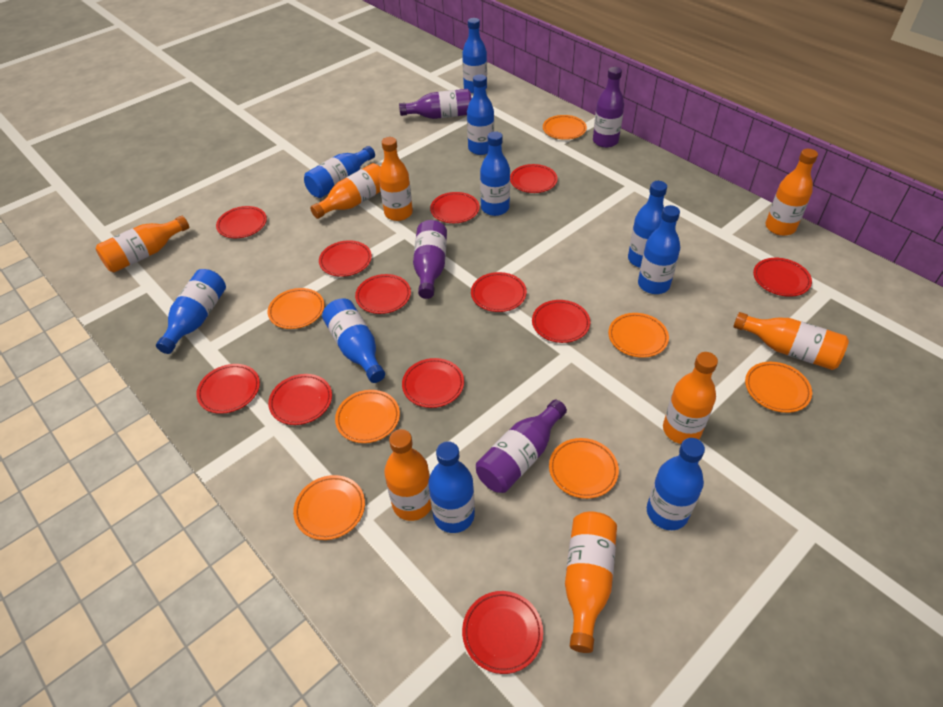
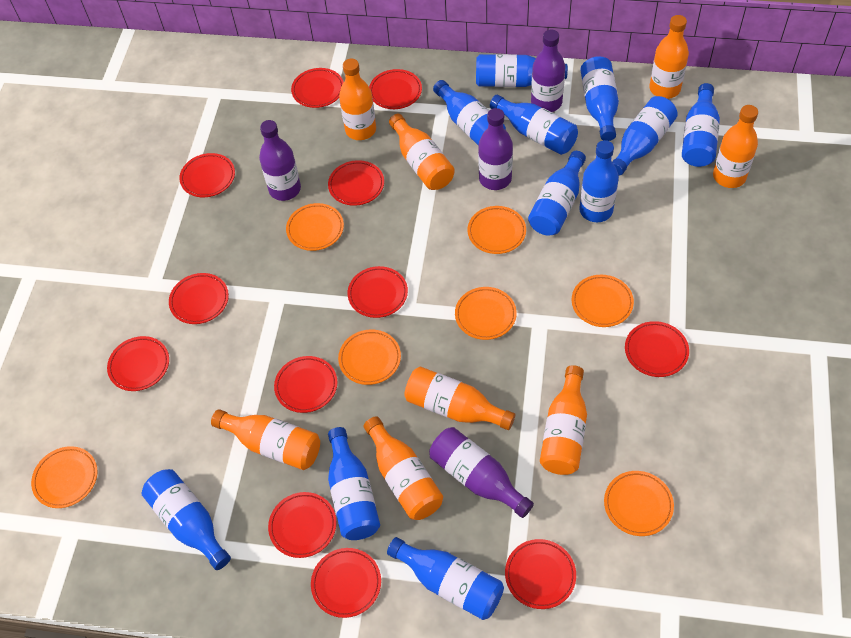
blue bottle: 10 -> 11

